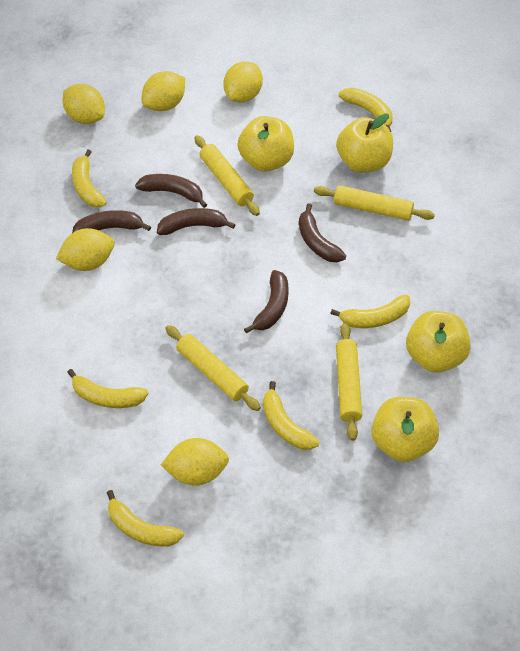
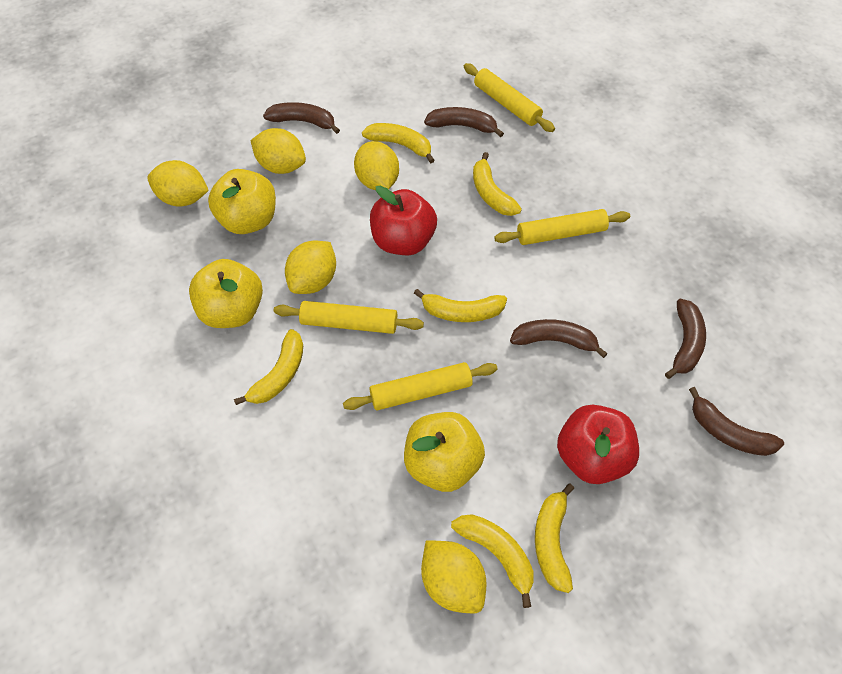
red apple: 0 -> 2
yellow apple: 4 -> 3

